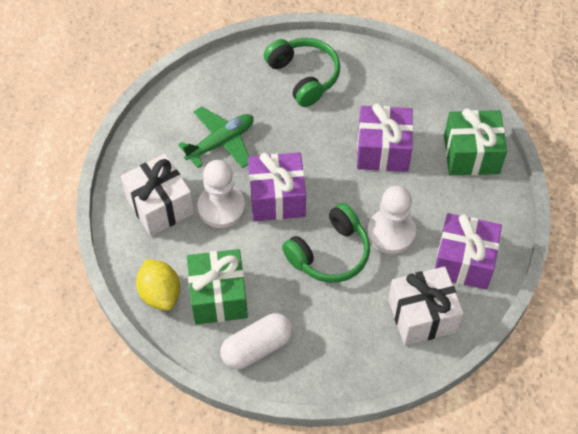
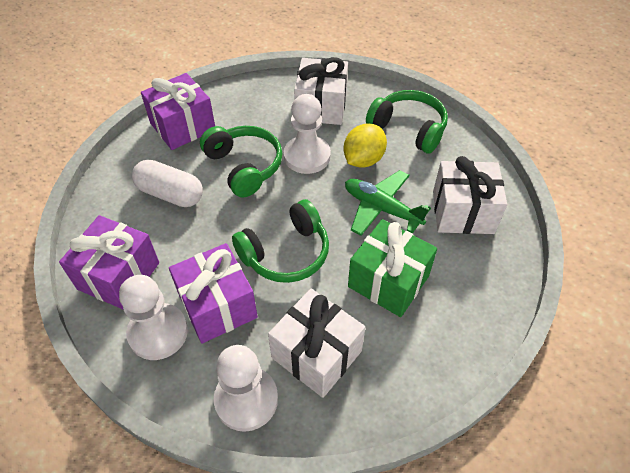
green gift: 2 -> 1
green headphones: 2 -> 3
white gift: 2 -> 3
white pawn: 2 -> 3

